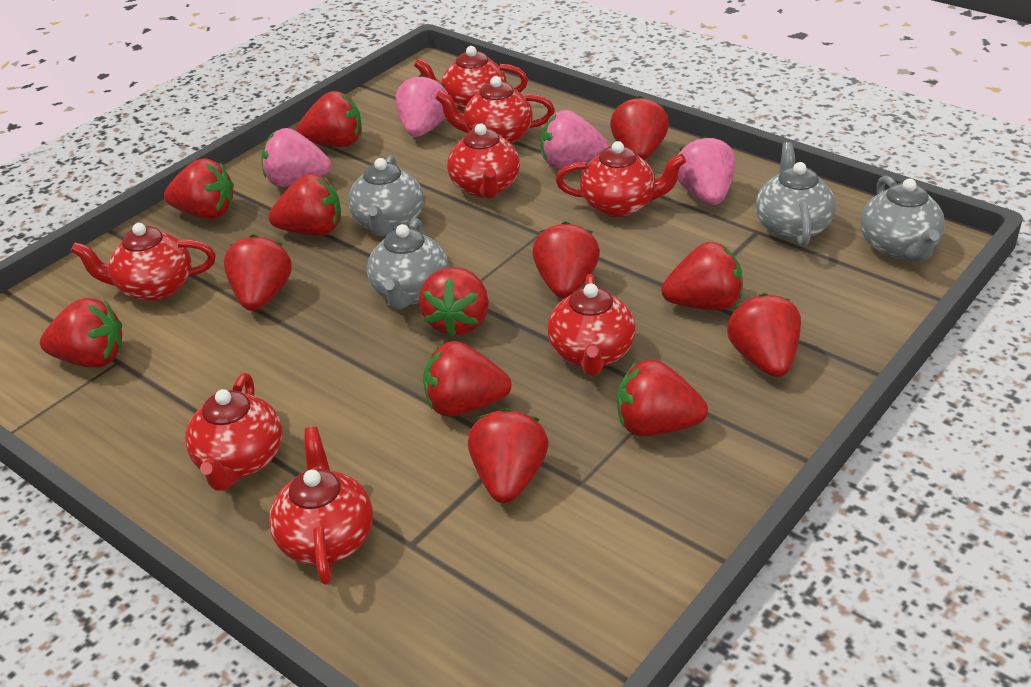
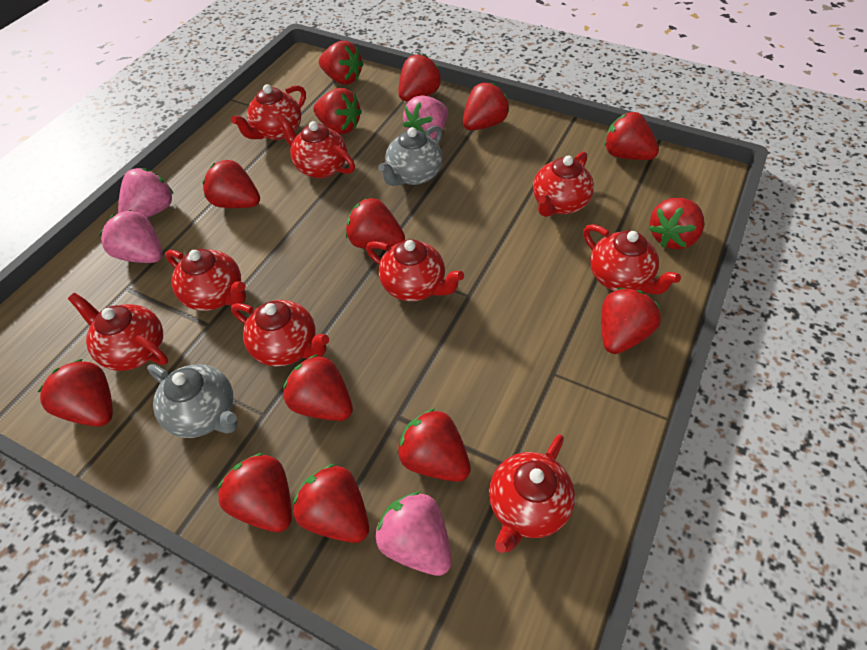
grey teapot: 4 -> 2
red strawberry: 13 -> 14
red teapot: 8 -> 9

